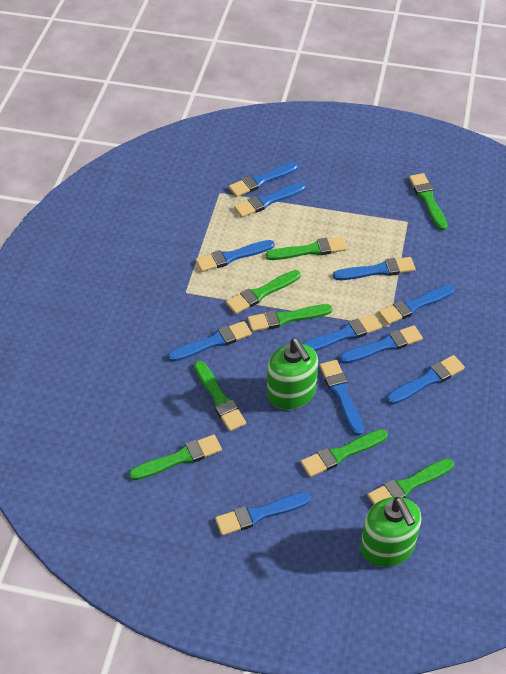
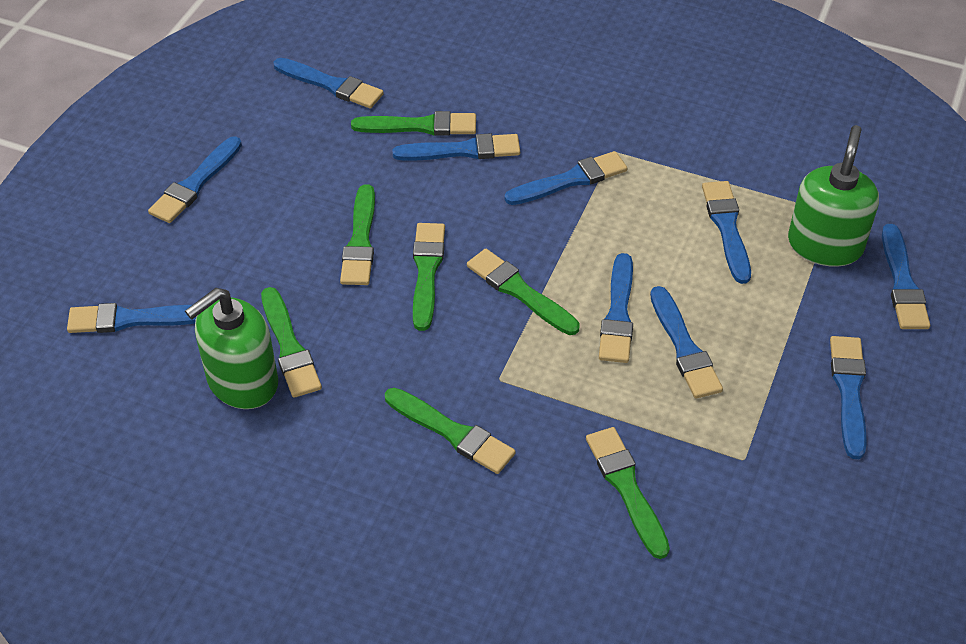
blue brush: 11 -> 10
green brush: 8 -> 7

